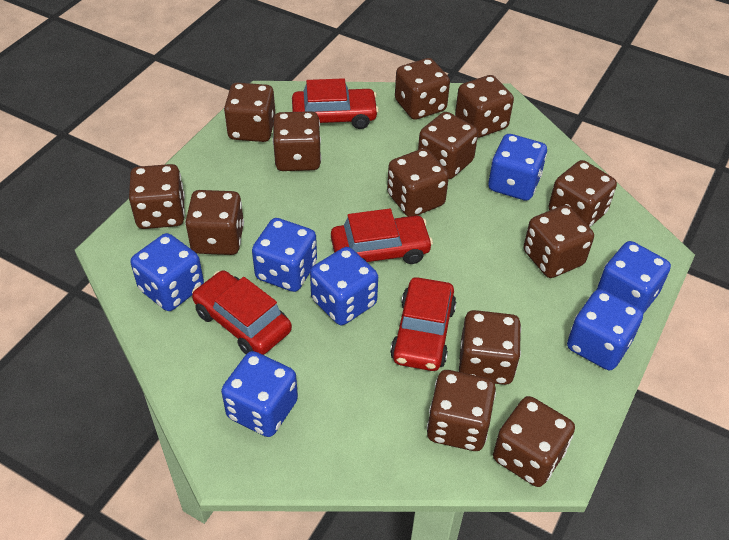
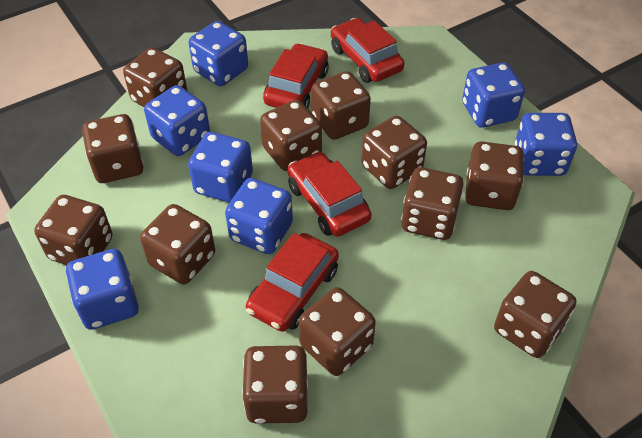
brown dice: 13 -> 12

